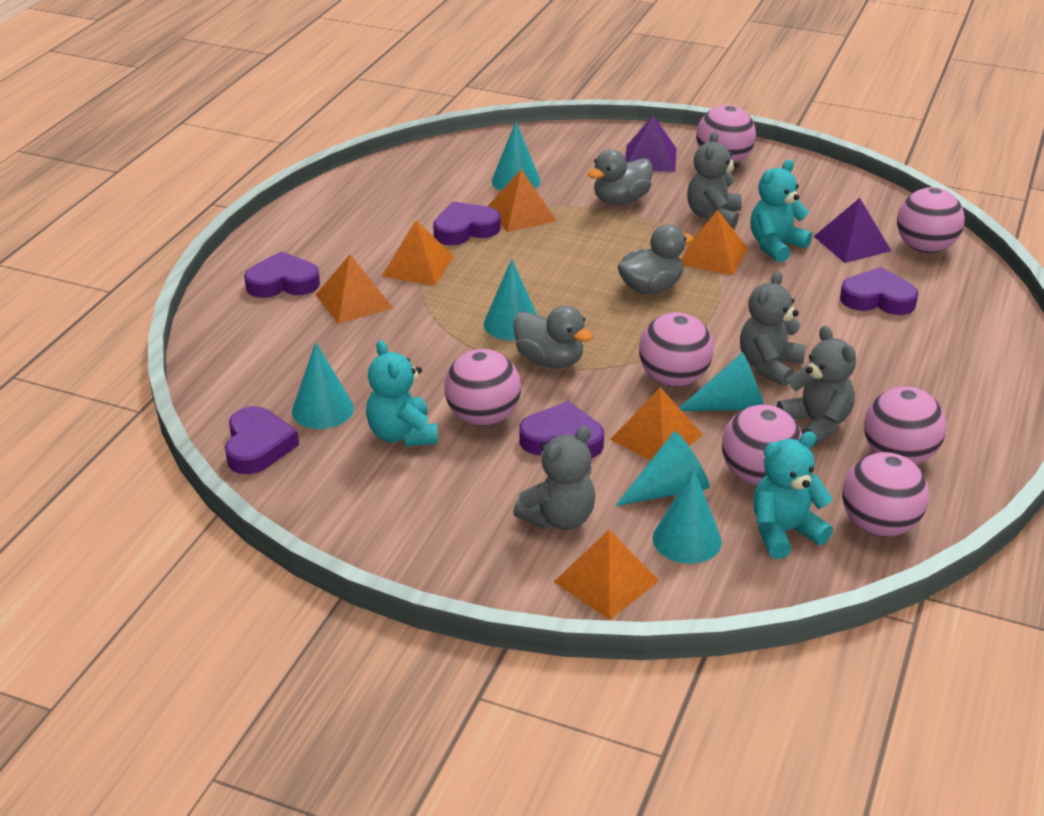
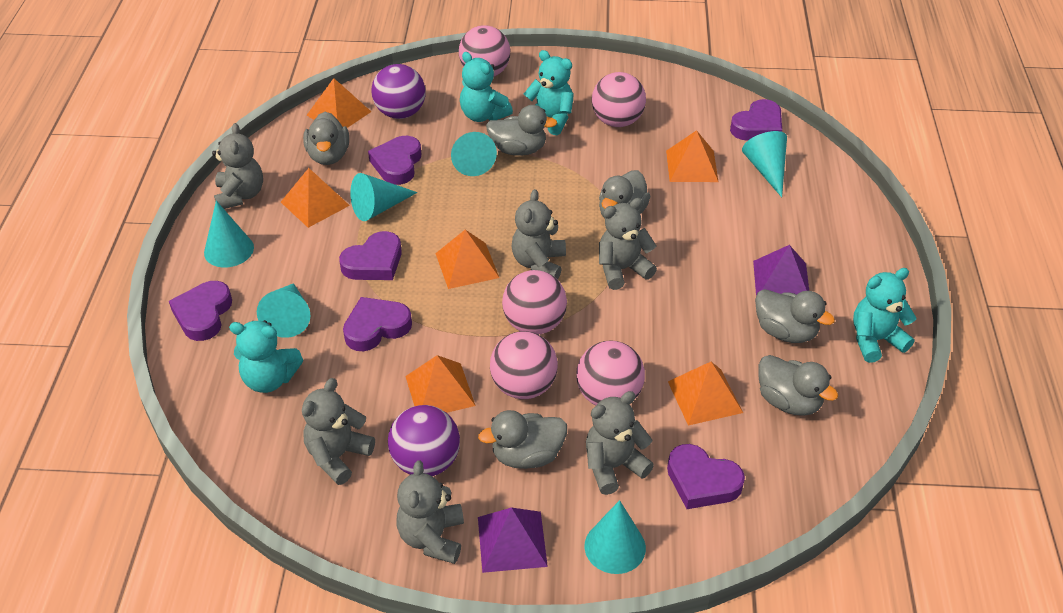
grey duck: 3 -> 6
grey teddy bear: 4 -> 6
pink ball: 7 -> 5
purple ball: 0 -> 2
purple heart: 5 -> 6
turquoise teddy bear: 3 -> 4

